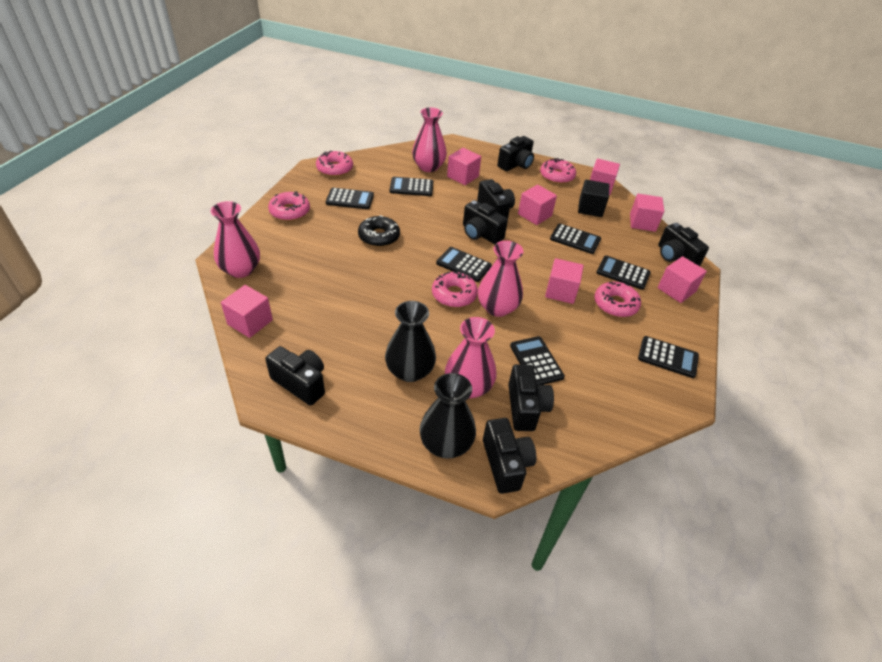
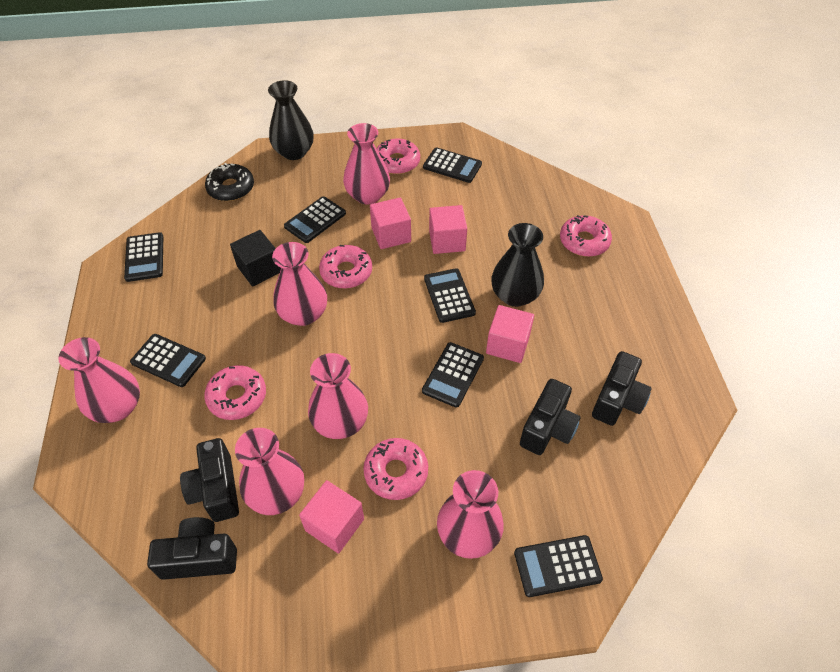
black camera: 7 -> 4
pink cube: 7 -> 4
pink vase: 4 -> 6

